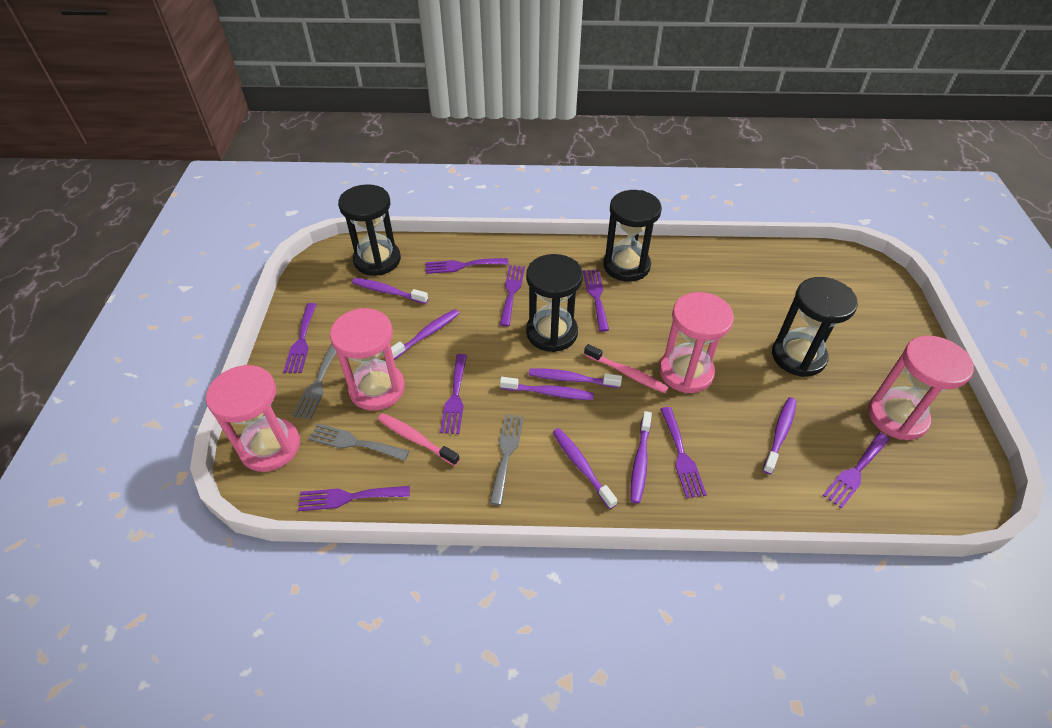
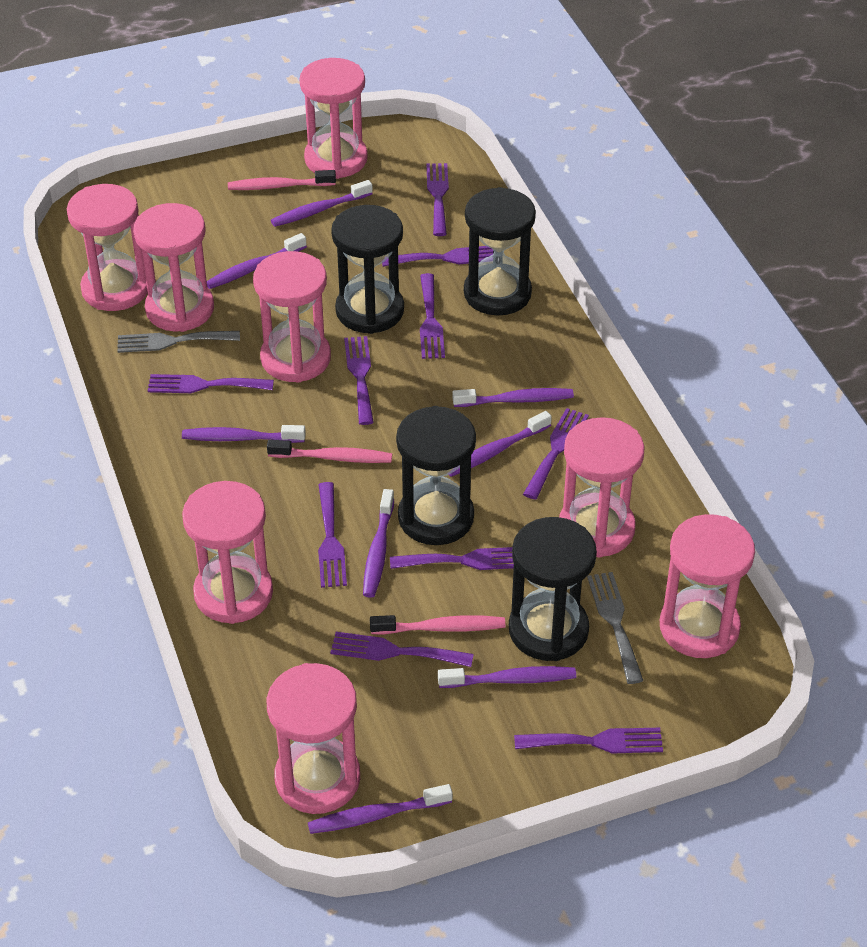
grey fork: 3 -> 2
pink hourglass: 4 -> 8
pink toothbrush: 2 -> 3
purple fork: 8 -> 10
purple toothbrush: 7 -> 8

